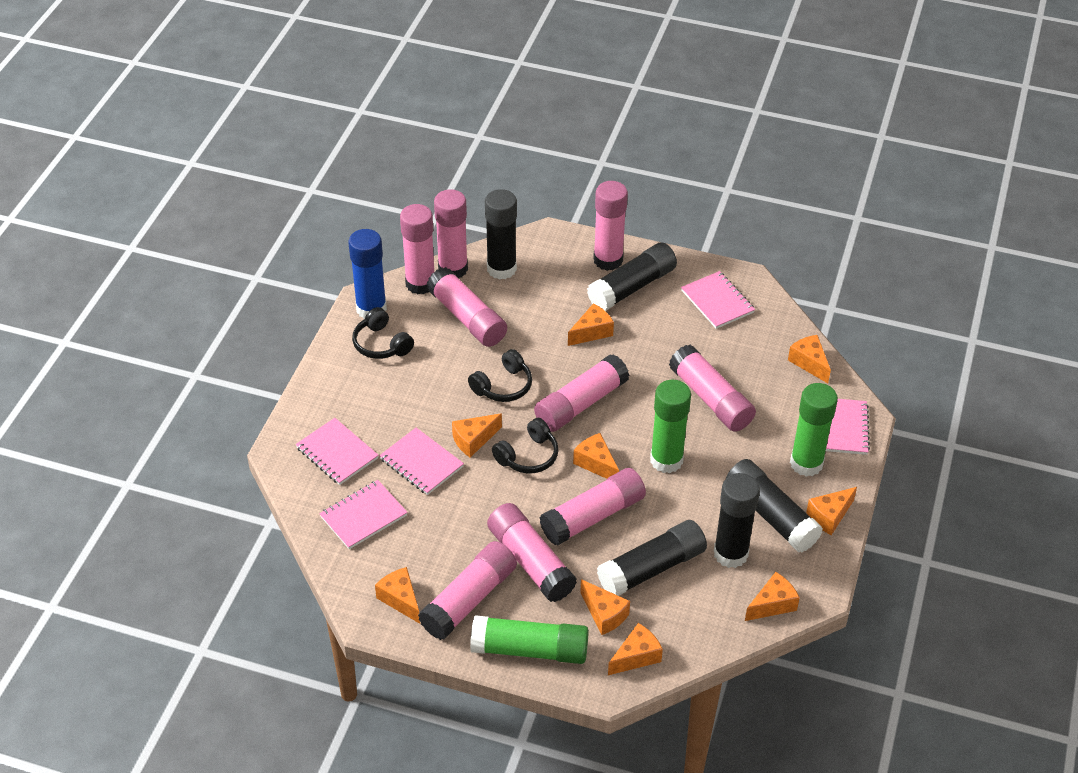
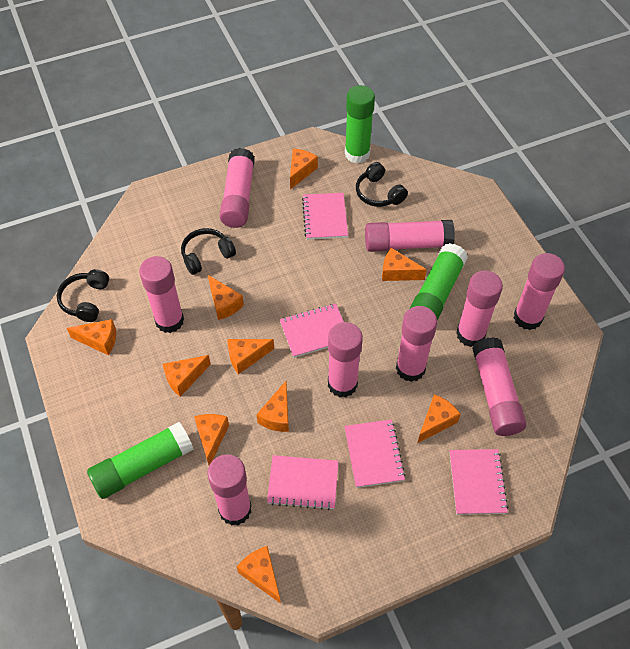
black glue stick: 5 -> 0
blue glue stick: 1 -> 0
orange cheese: 9 -> 10

